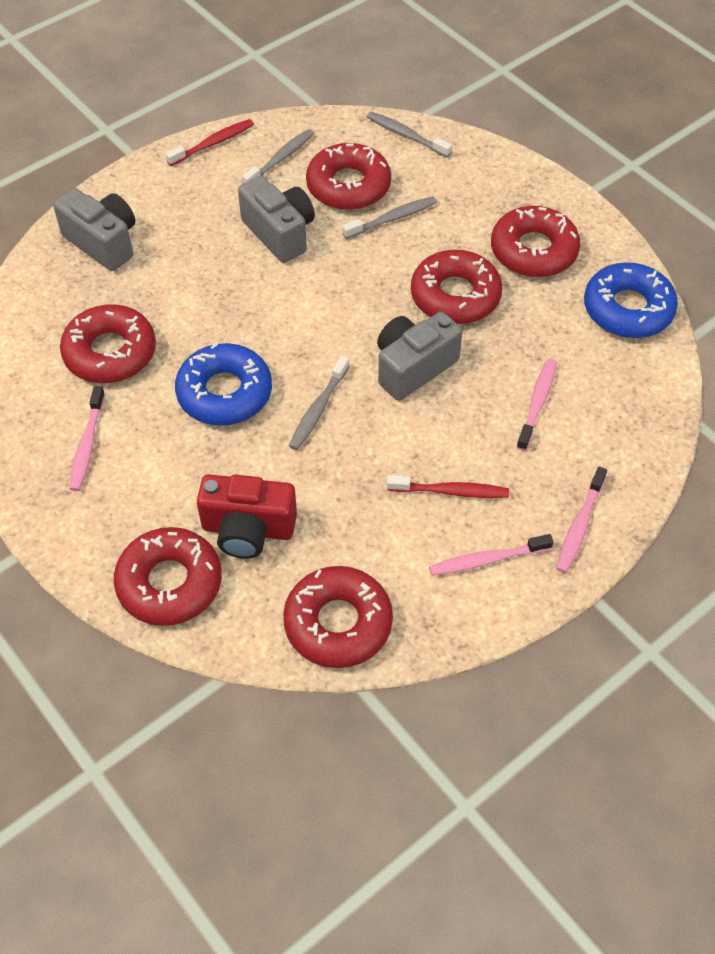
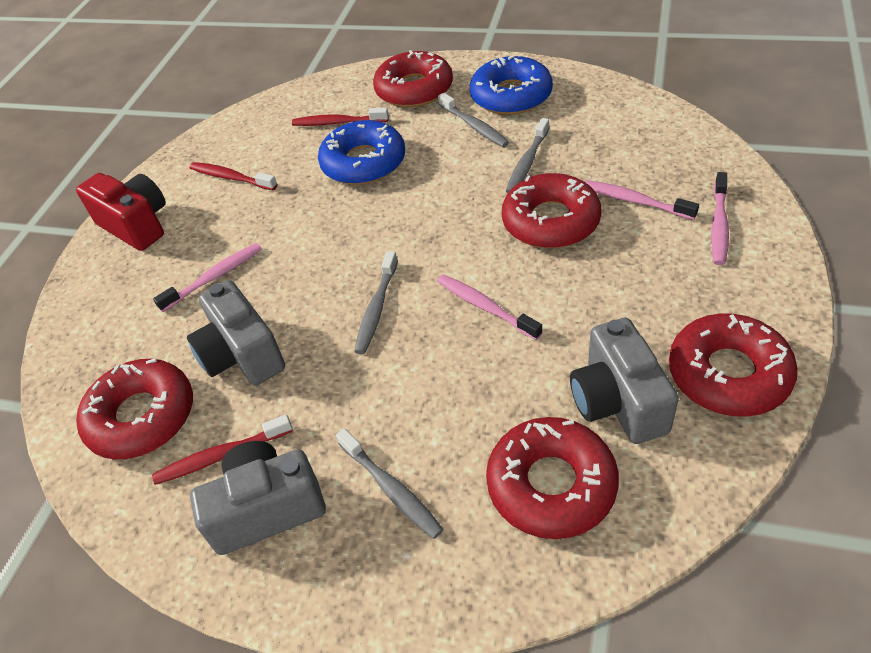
red donut: 6 -> 5
red toothbrush: 2 -> 3

